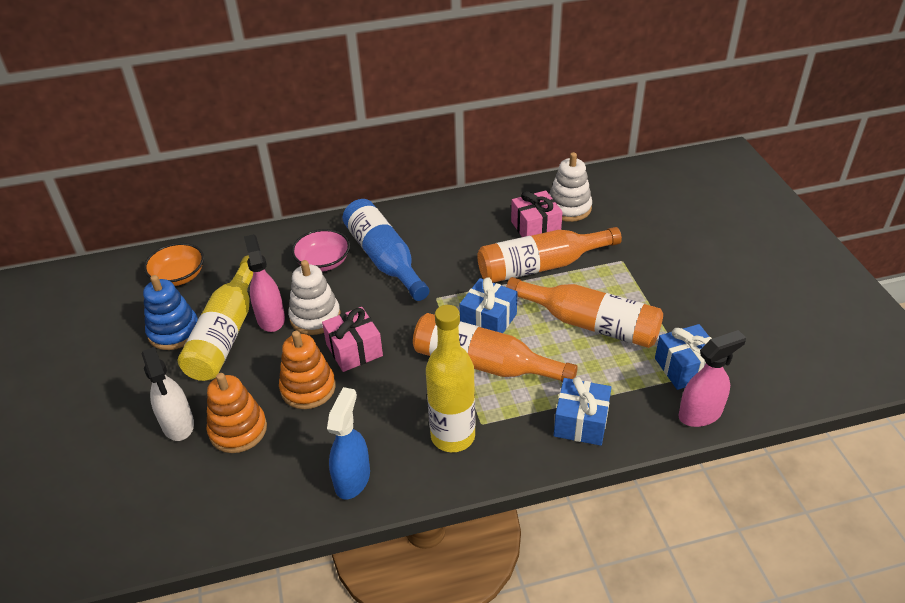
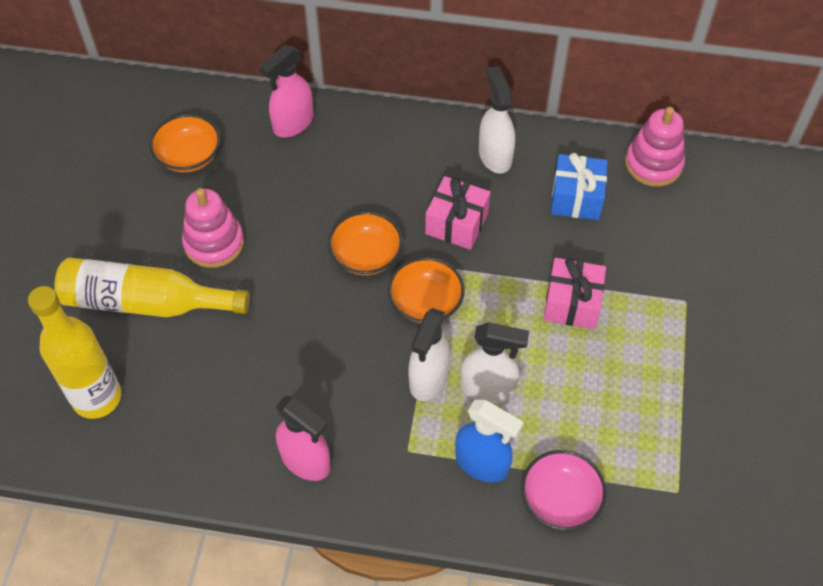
blue bottle: 1 -> 0
blue gift: 3 -> 1
blue stacking toy: 1 -> 0
orange bottle: 3 -> 0
orange bowl: 1 -> 3
orange stacking toy: 2 -> 0
pink stacking toy: 0 -> 2
white spray bottle: 1 -> 3
white stacking toy: 2 -> 0

